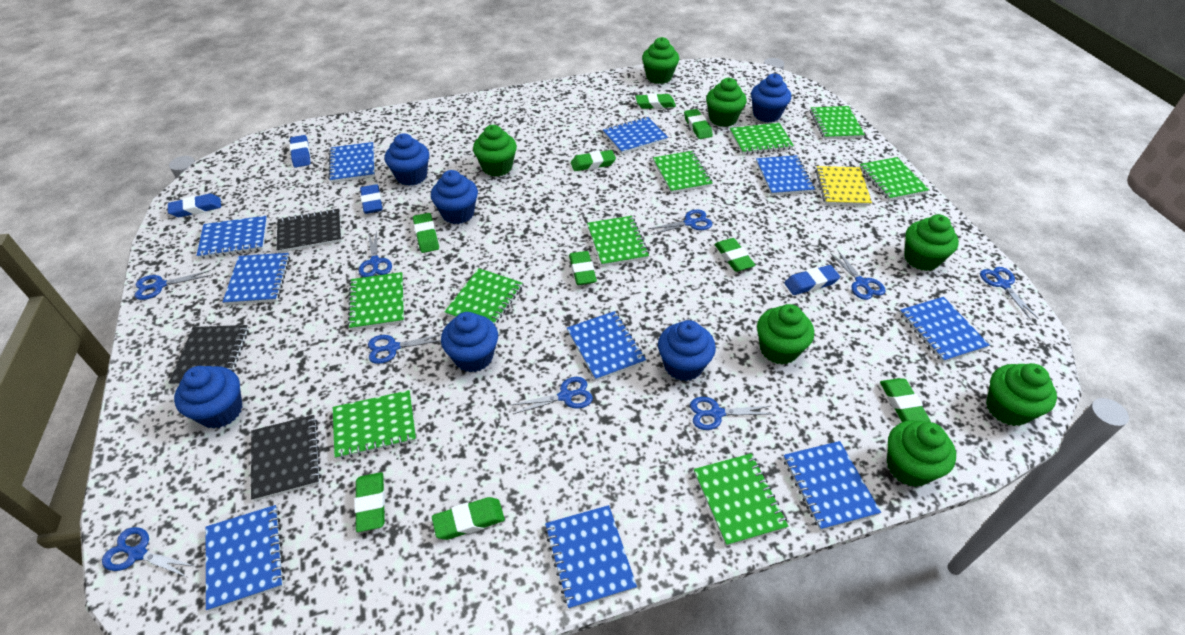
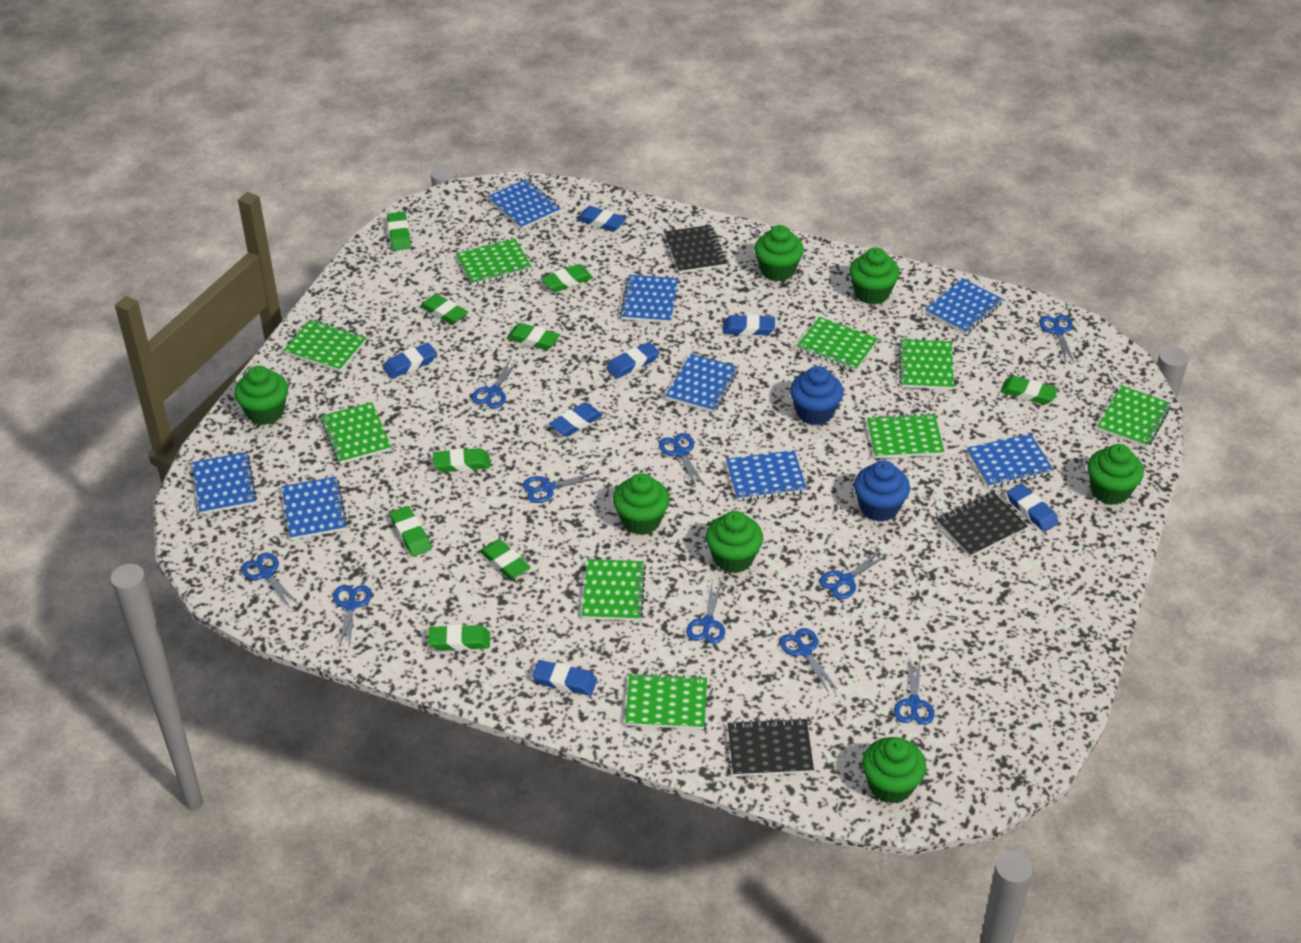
blue cupcake: 6 -> 2
blue eraser: 4 -> 7
blue notebook: 10 -> 8
blue scissors: 9 -> 10
yellow notebook: 1 -> 0

